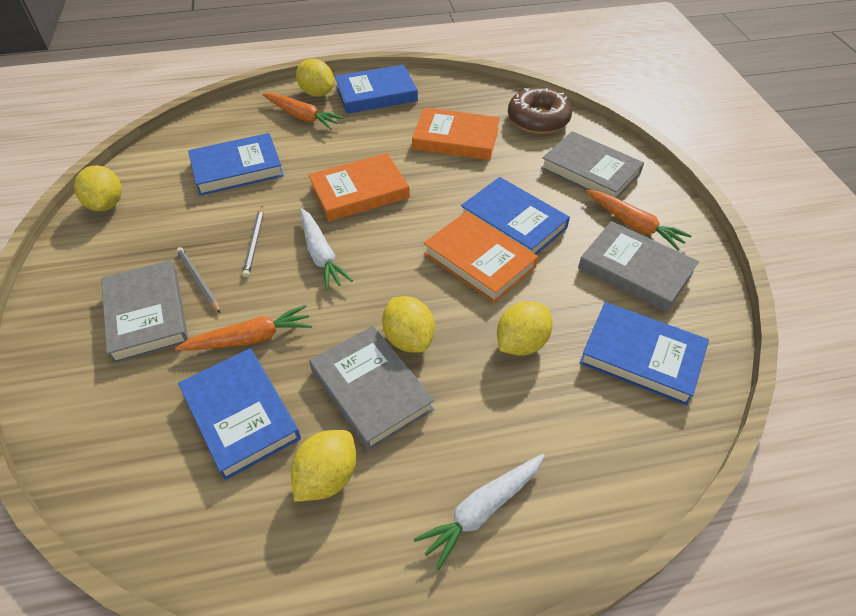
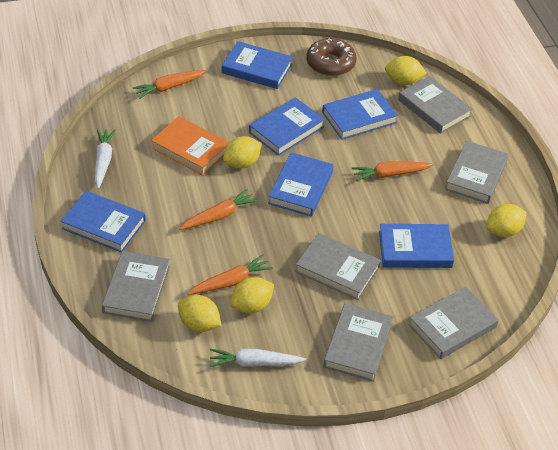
blue book: 5 -> 6
grey book: 4 -> 6
grey pencil: 2 -> 0
orange book: 3 -> 1
orange carrot: 3 -> 4

